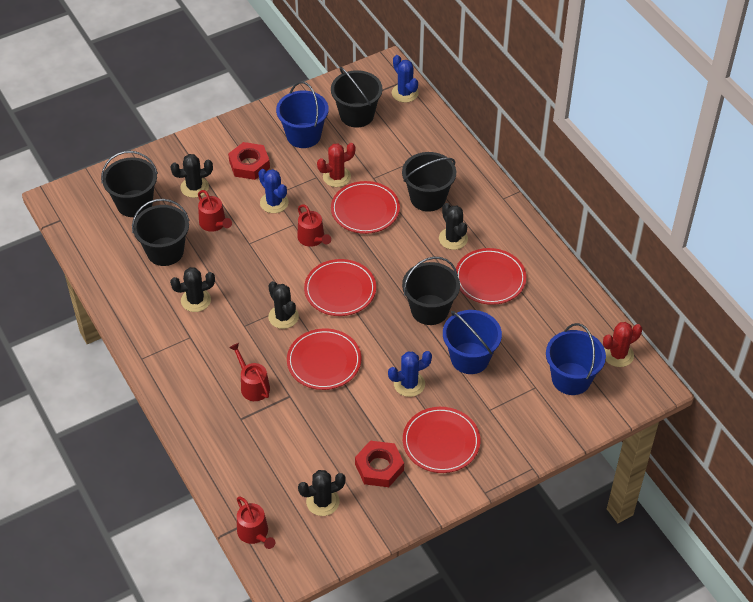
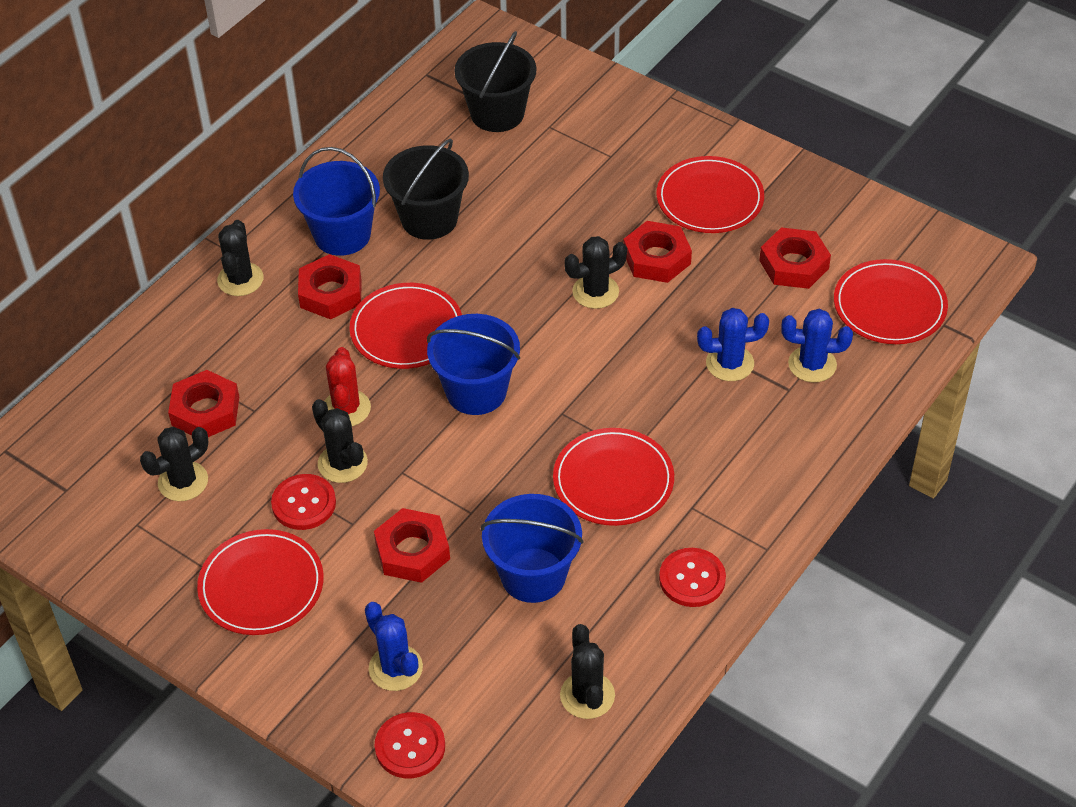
black bucket: 5 -> 2
red button: 0 -> 3
red cactus: 2 -> 1
red nut: 2 -> 5
red watering can: 4 -> 0

